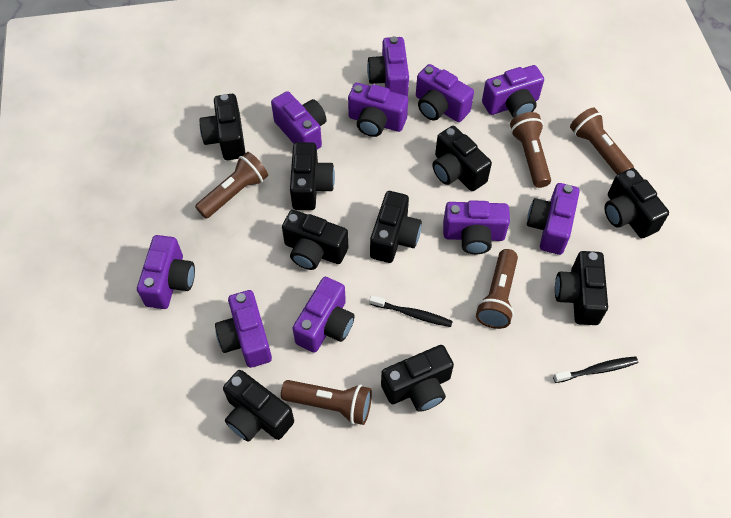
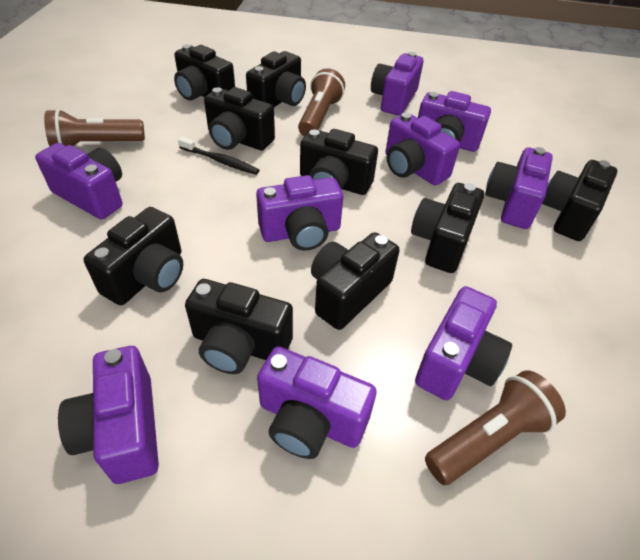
black toothbrush: 2 -> 1
brown flashlight: 5 -> 3
purple camera: 10 -> 9

